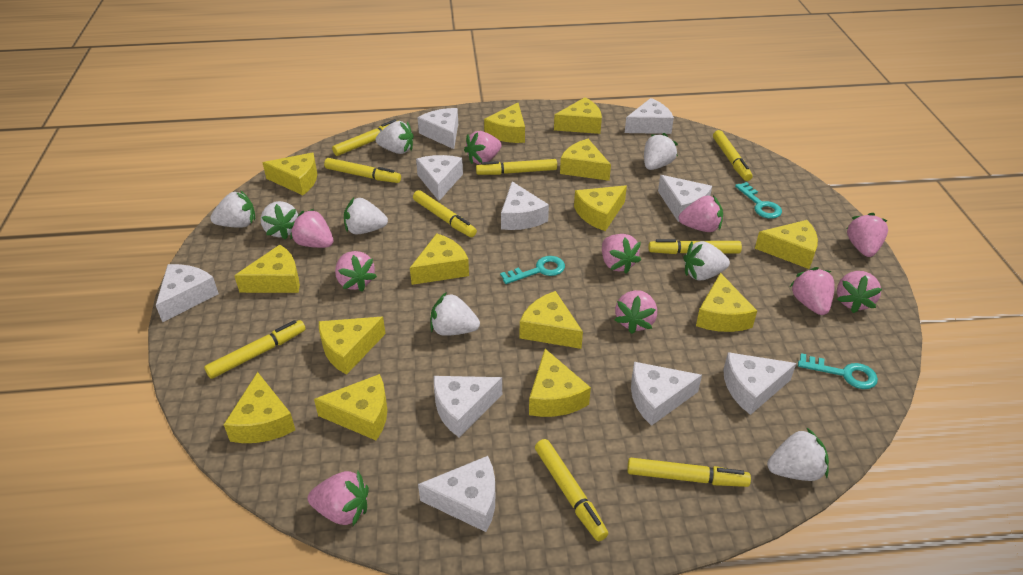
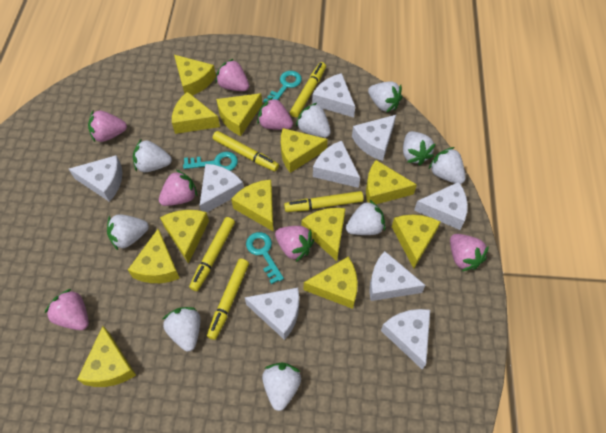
pink strawberry: 10 -> 7
white cheese: 10 -> 9
white strawberry: 8 -> 9
yellow cheese: 14 -> 12
yellow marker: 9 -> 5

